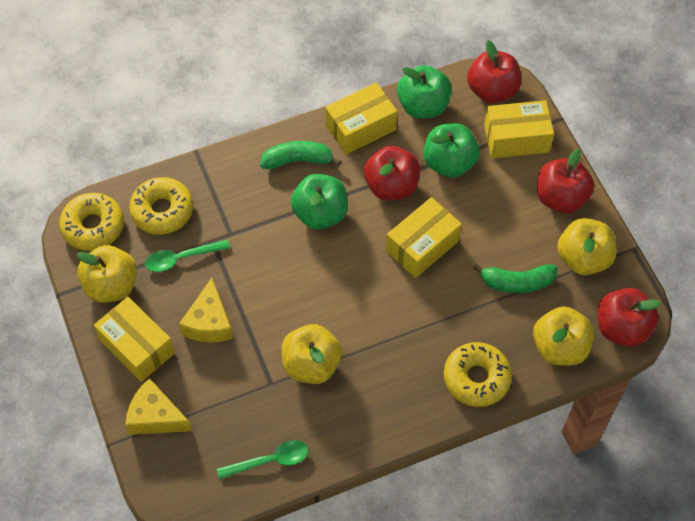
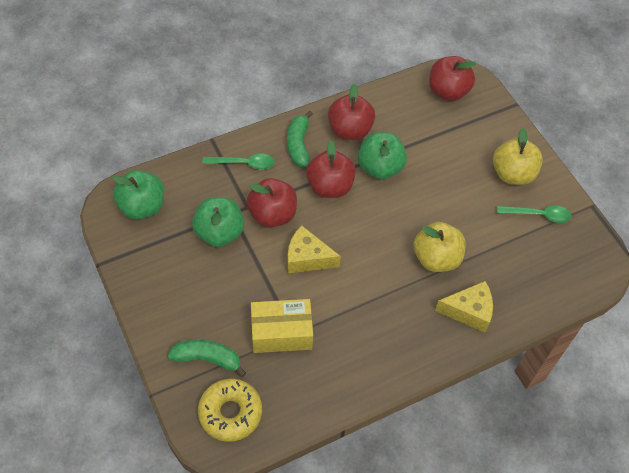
yellow apple: 4 -> 2
yellow box: 4 -> 1
yellow donut: 3 -> 1

